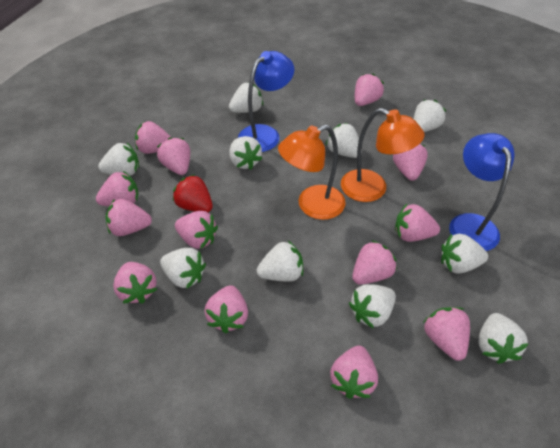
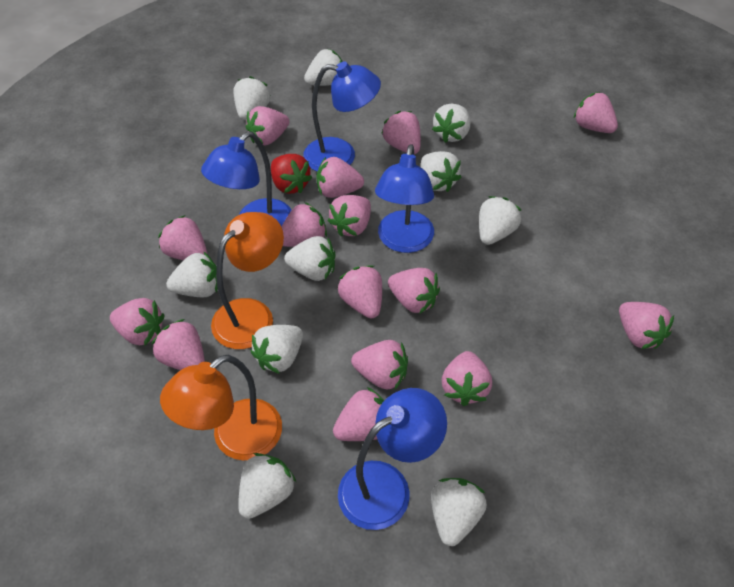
blue lamp: 2 -> 4
pink strawberry: 13 -> 15

